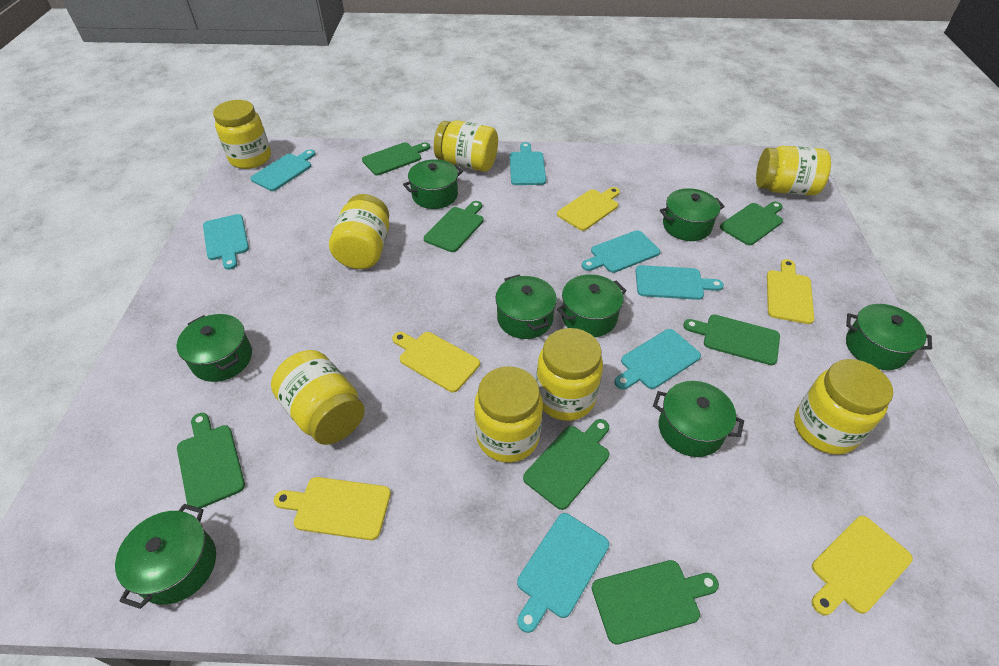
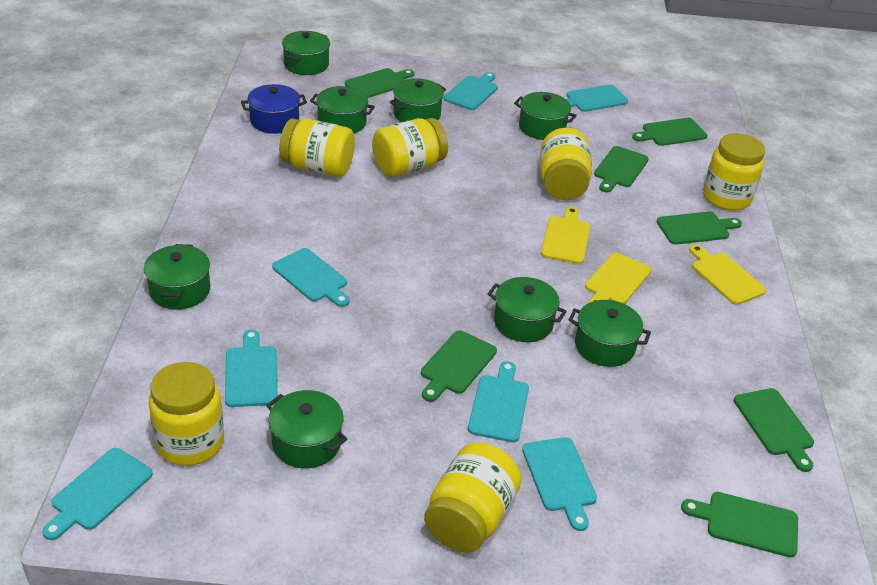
blue pot: 0 -> 1
yellow cutting board: 5 -> 3
yellow jar: 8 -> 6

